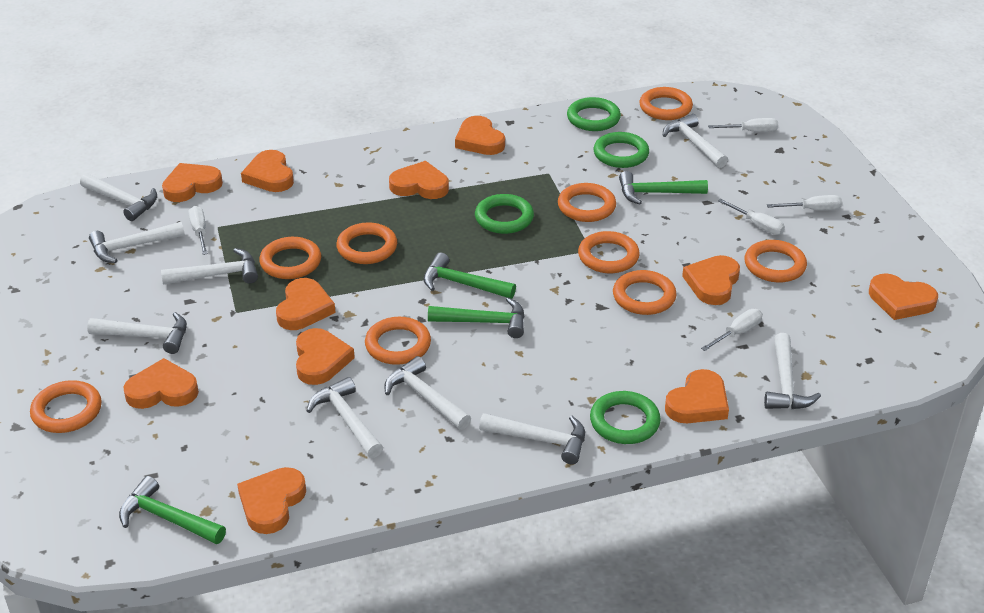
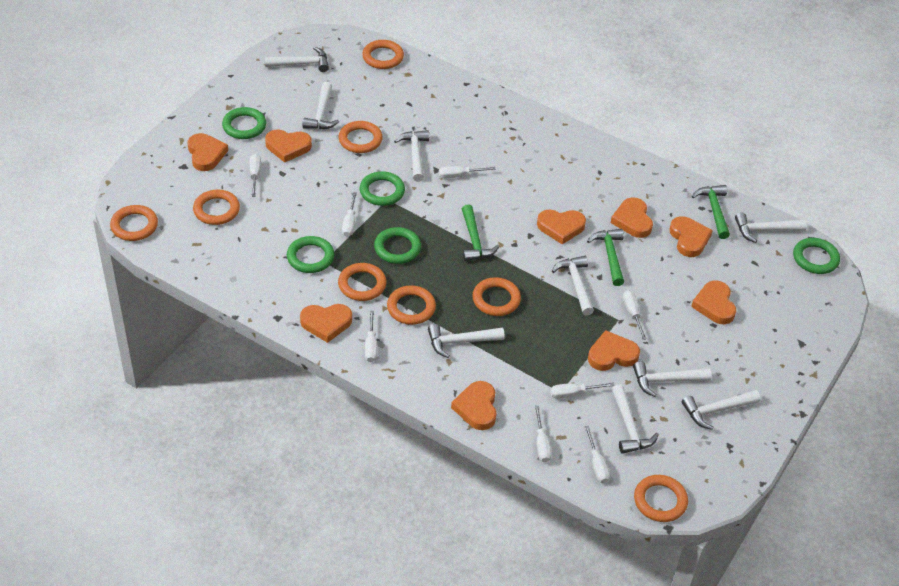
green hammer: 4 -> 3
green ring: 4 -> 5
orange heart: 11 -> 9
orange ring: 9 -> 8
white screwdriver: 5 -> 8

